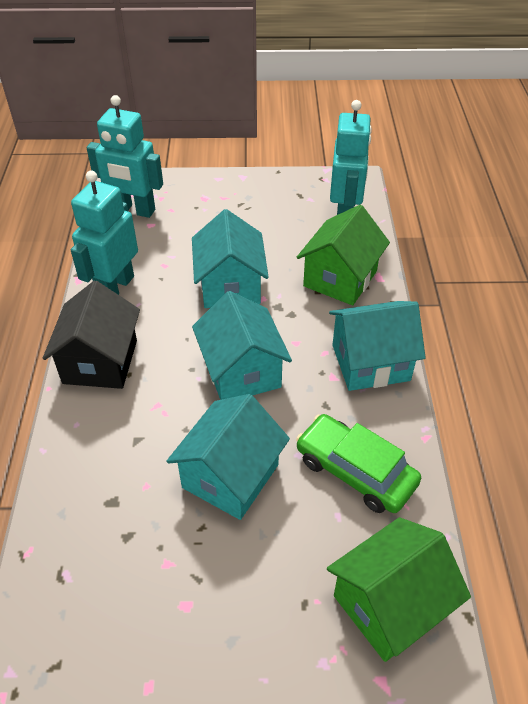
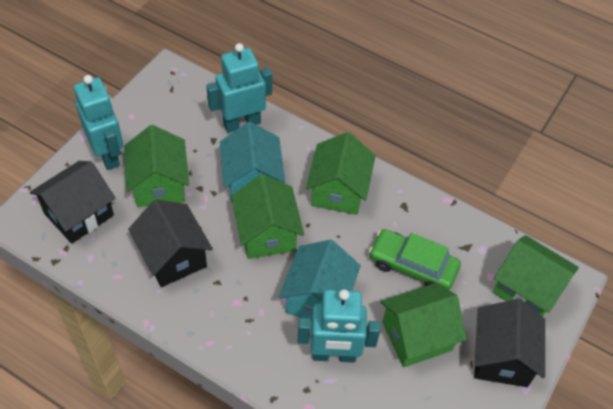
black house: 1 -> 3
green house: 2 -> 5
turquoise house: 4 -> 2

